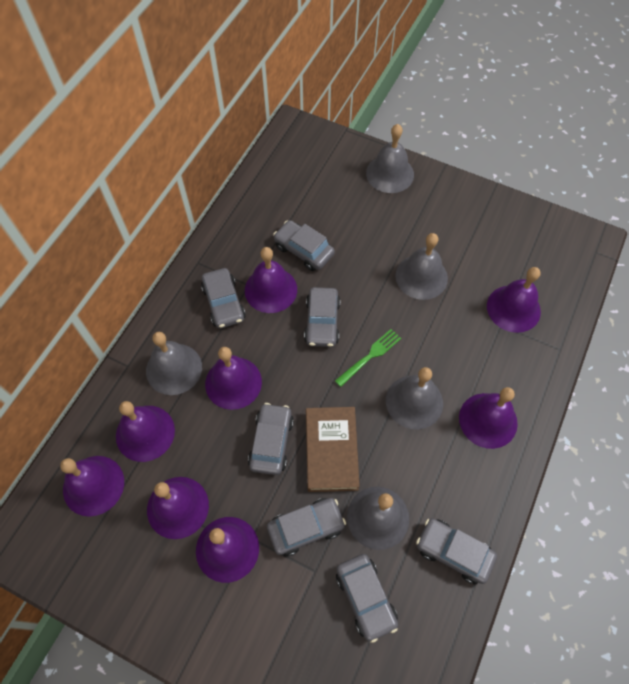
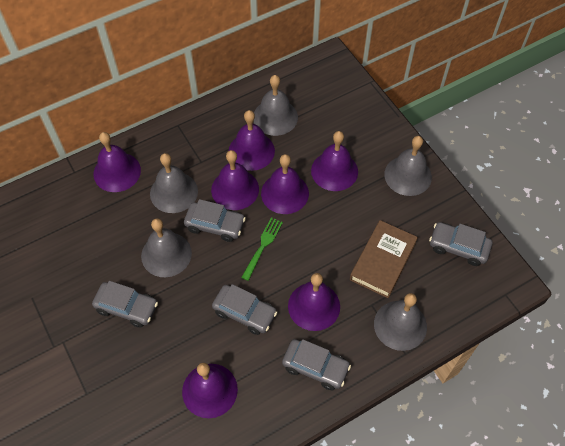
grey car: 7 -> 5
purple bell: 8 -> 7

